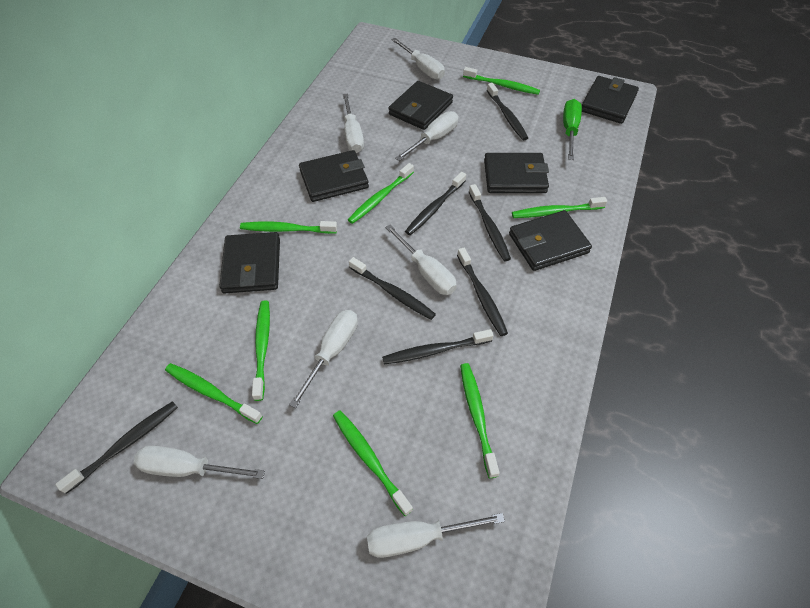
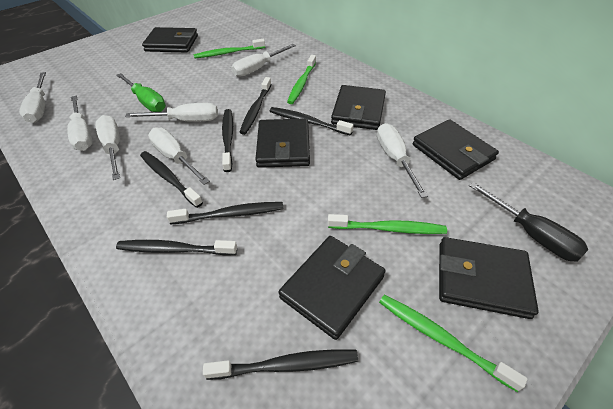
black screwdriver: 0 -> 1
green toothbrush: 8 -> 4

